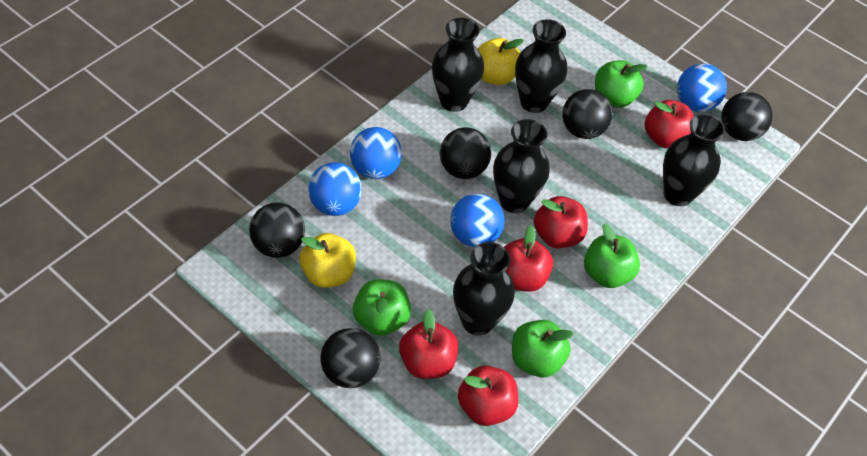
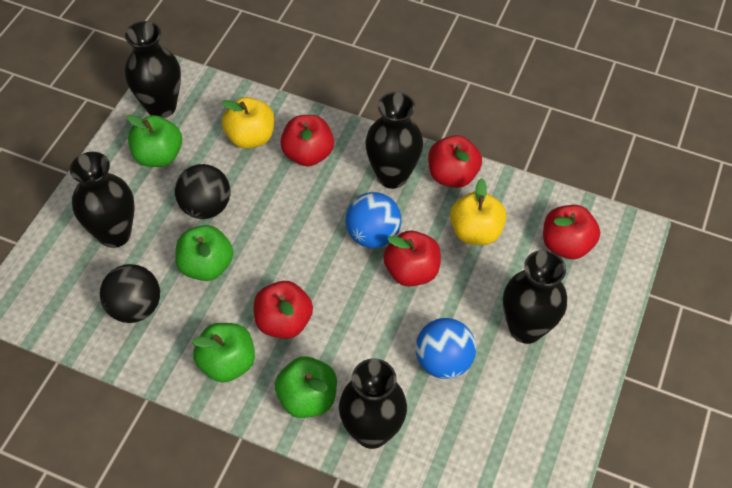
black ball: 5 -> 2
blue ball: 4 -> 2

